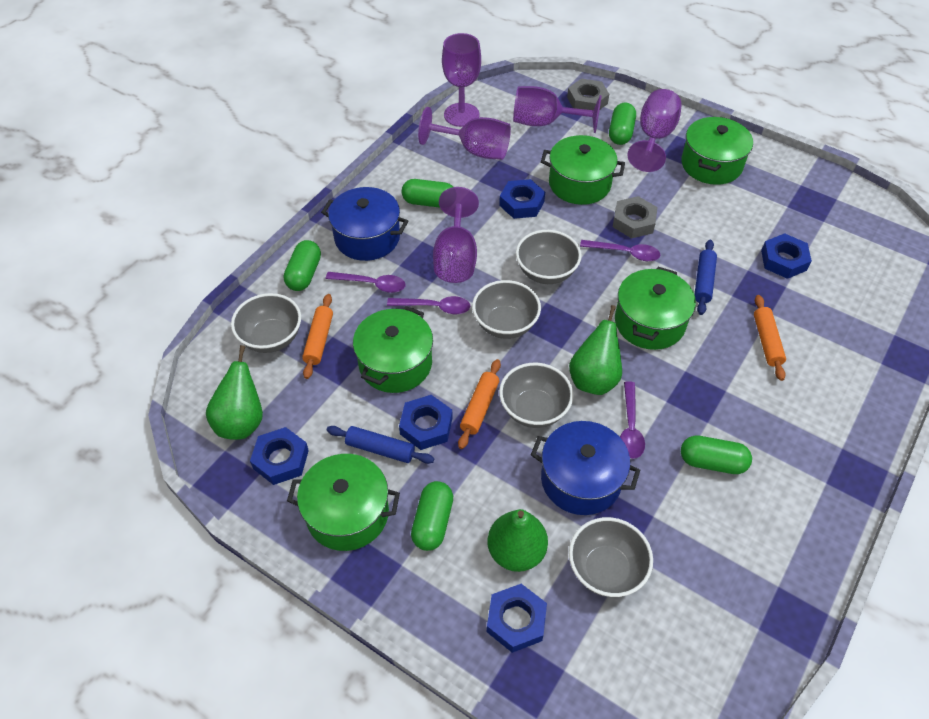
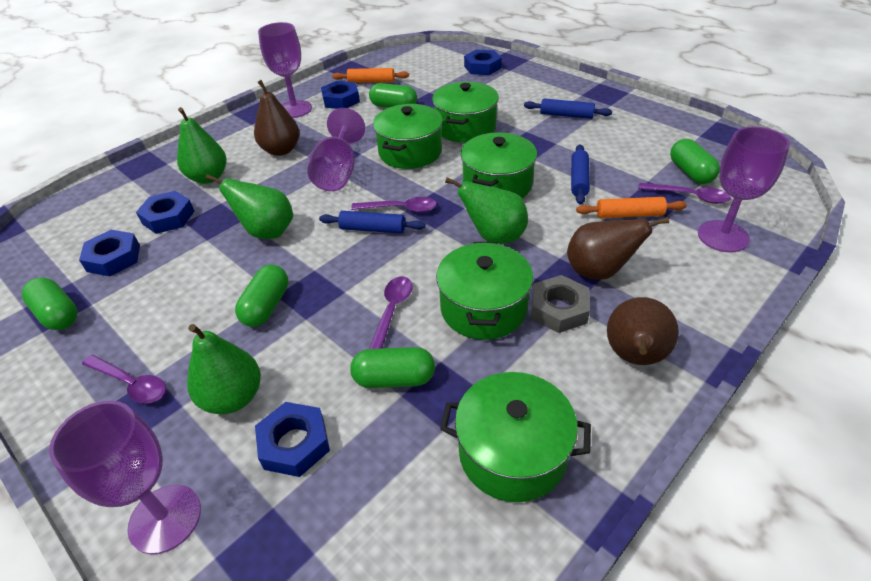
blue pot: 2 -> 0
blue rolling pin: 2 -> 3
brown pear: 0 -> 3
green pear: 3 -> 4
grey bowl: 5 -> 0
grey nut: 2 -> 1
orange rolling pin: 3 -> 2
purple goblet: 5 -> 4

